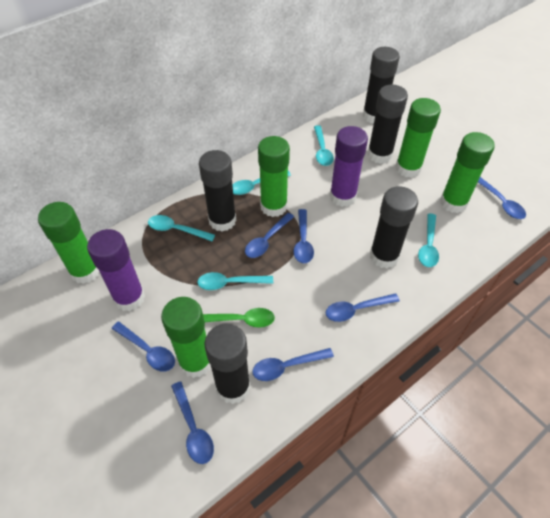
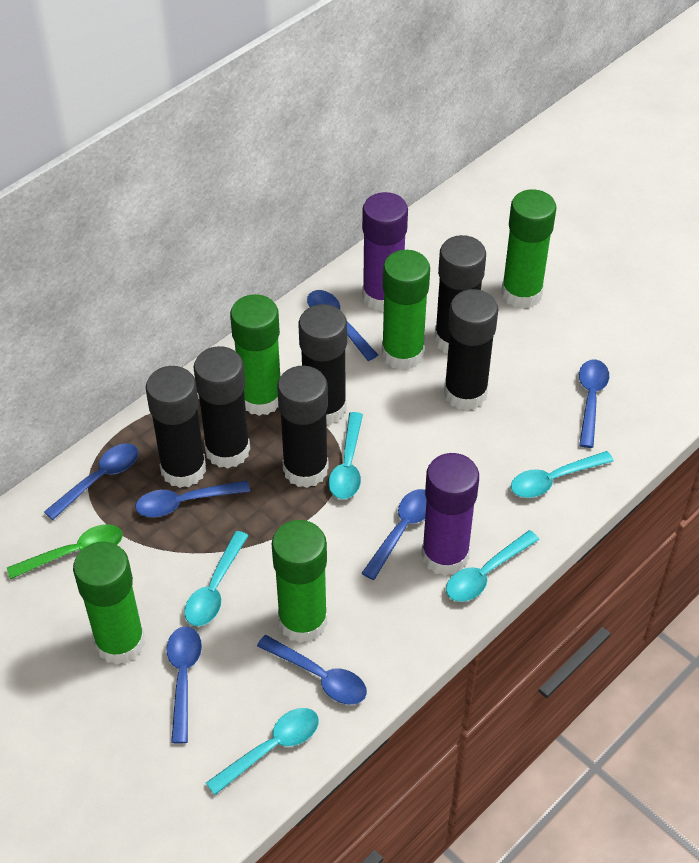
black glue stick: 5 -> 6

